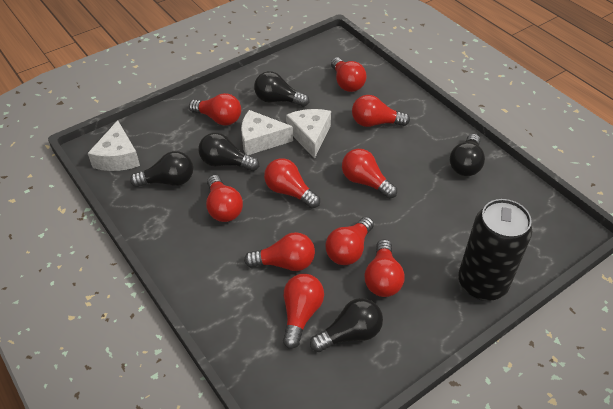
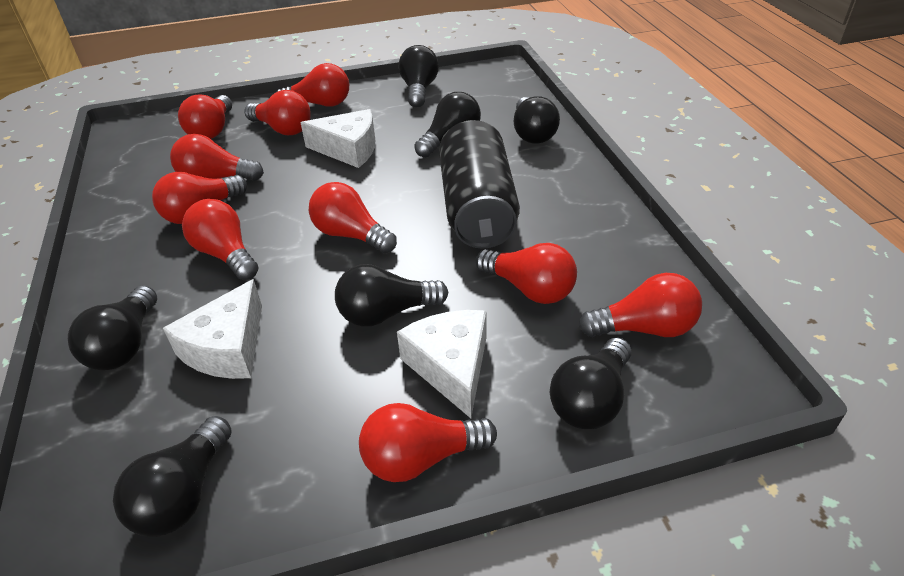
black light bulb: 5 -> 7

